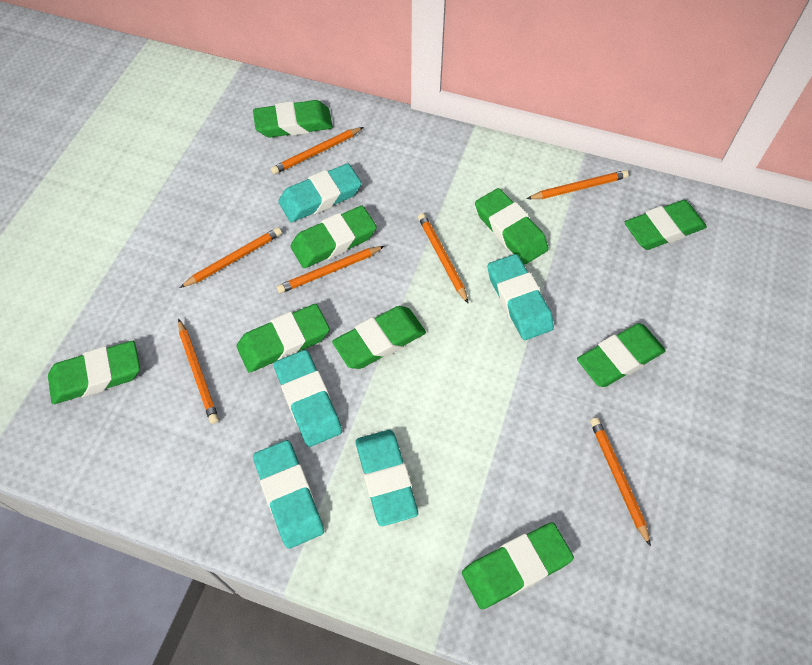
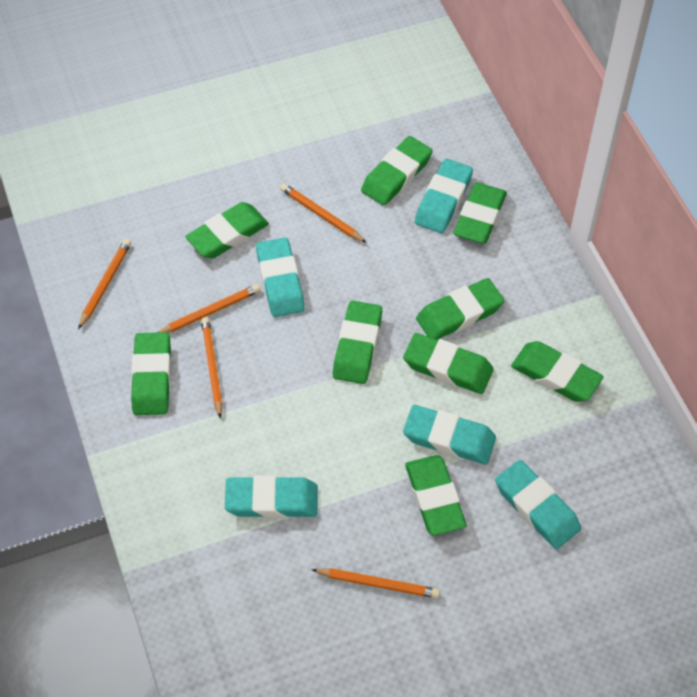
orange pencil: 7 -> 5

